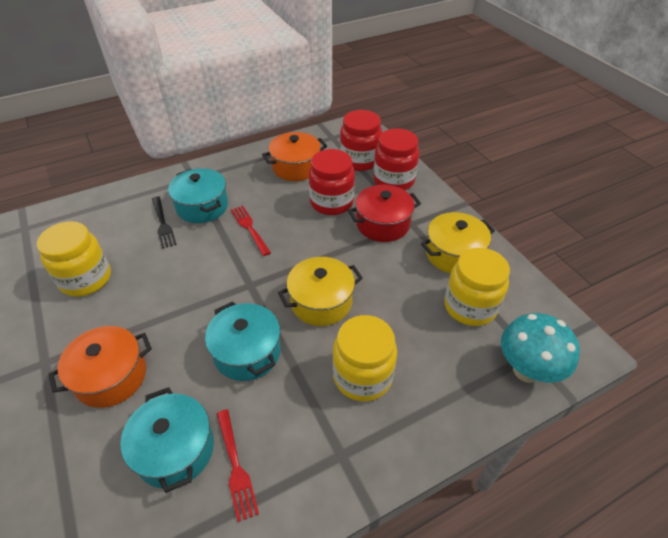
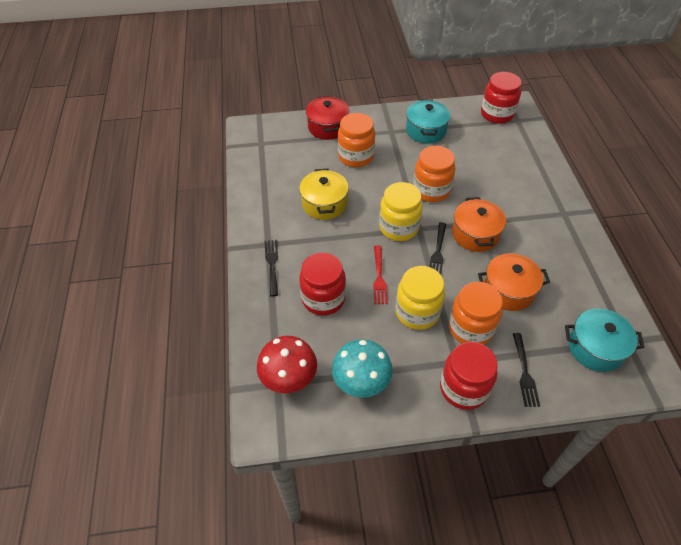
black fork: 1 -> 3
orange jar: 0 -> 3
red fork: 2 -> 1
red mushroom: 0 -> 1
turquoise pot: 3 -> 2
yellow jar: 3 -> 2
yellow pot: 2 -> 1

